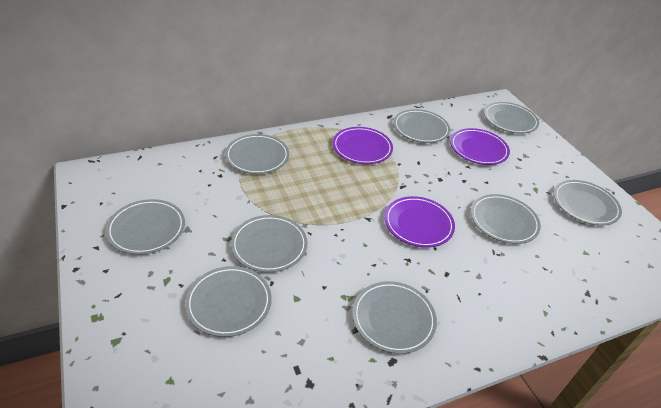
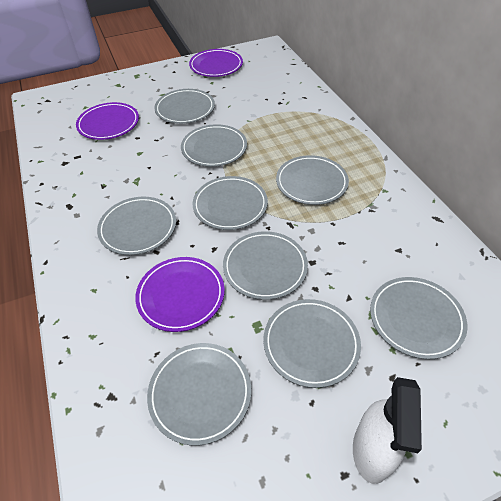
white spray bottle: 0 -> 1

